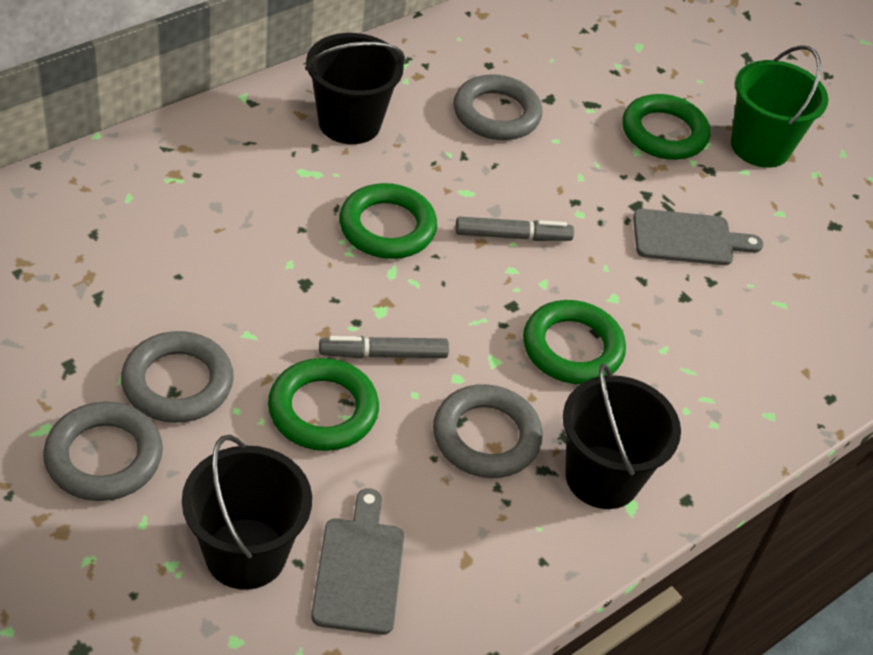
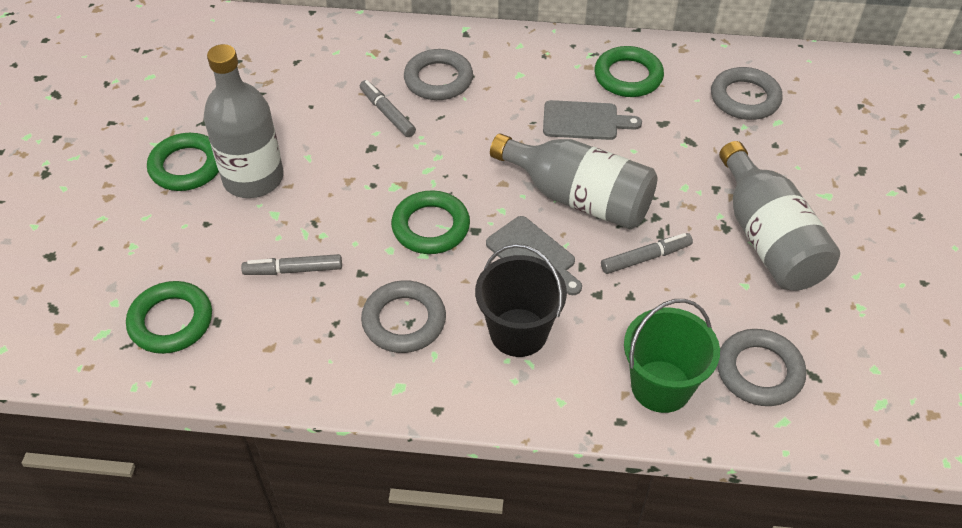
black bucket: 3 -> 1
grey bottle: 0 -> 3
grey marker: 2 -> 3

